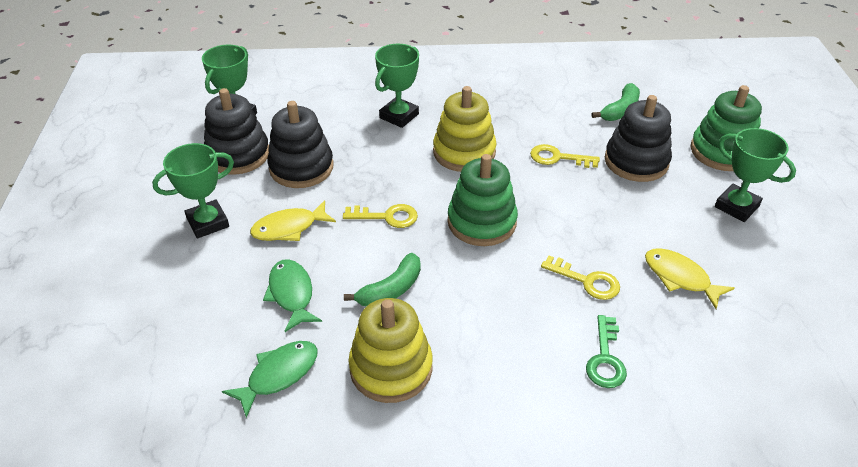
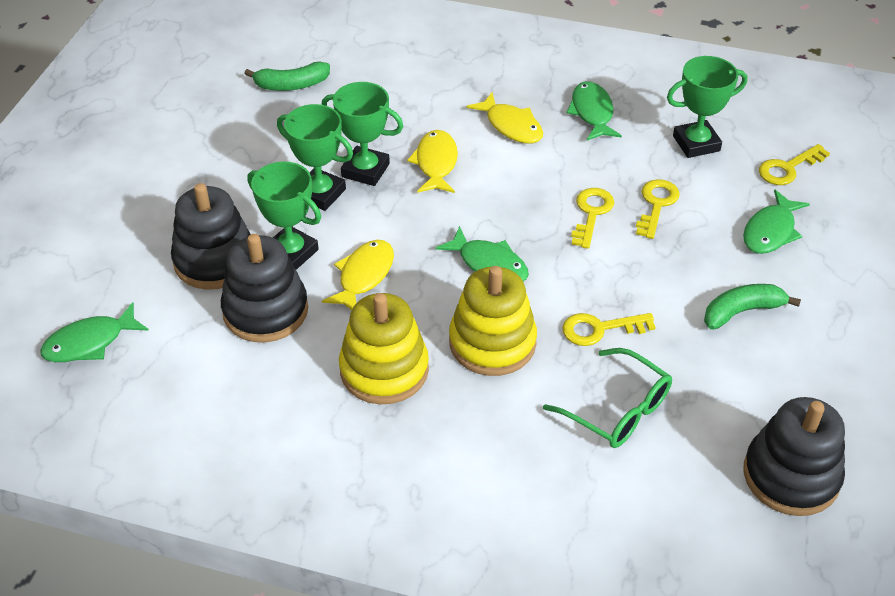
green fish: 2 -> 4
green glasses: 0 -> 1
green key: 1 -> 0
green stacking toy: 2 -> 0
yellow fish: 2 -> 3
yellow key: 3 -> 4

